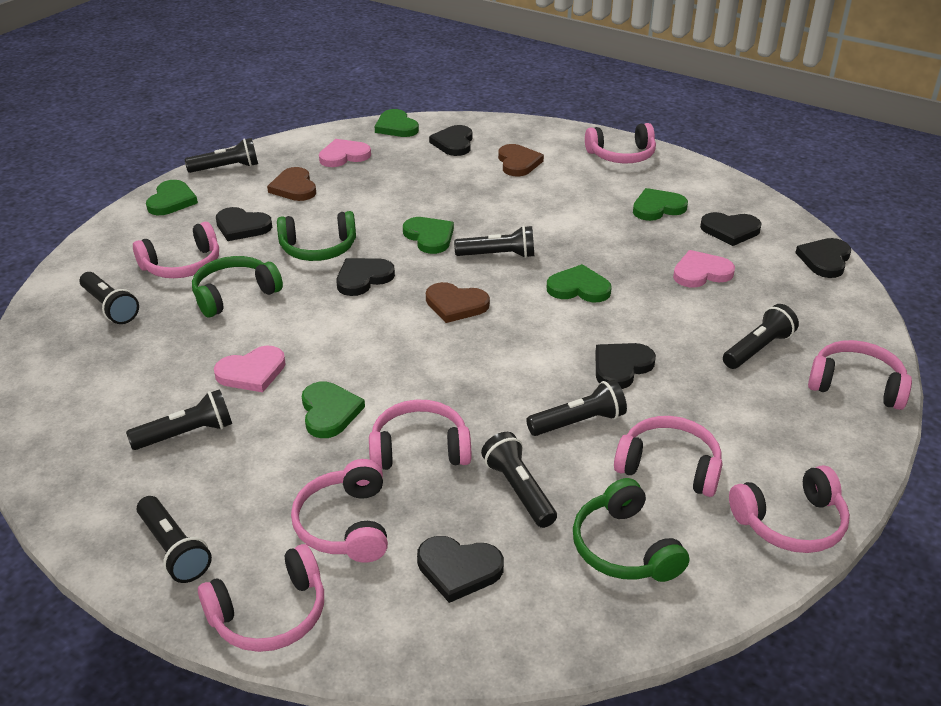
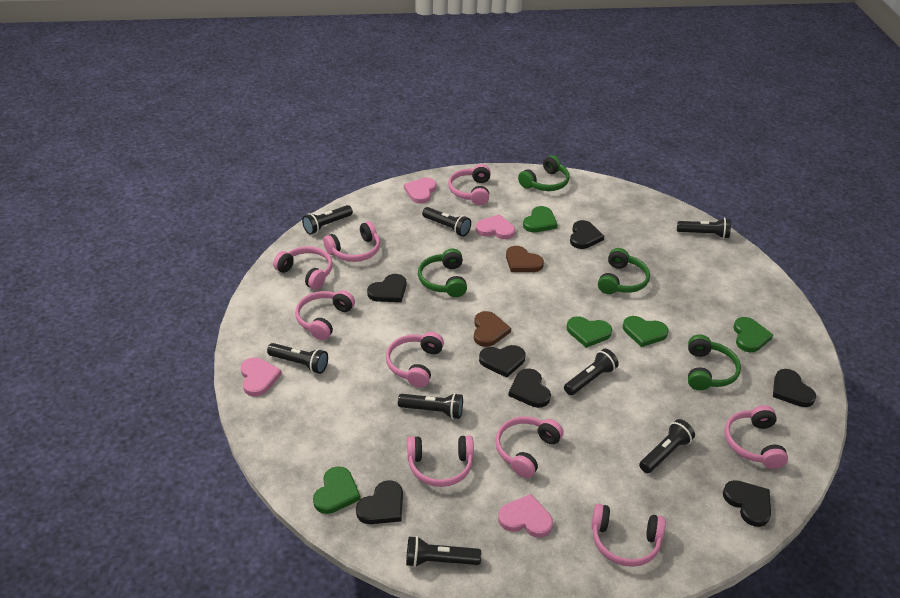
brown heart: 3 -> 2
green headphones: 3 -> 4
green heart: 6 -> 5
pink headphones: 8 -> 9
pink heart: 3 -> 4

